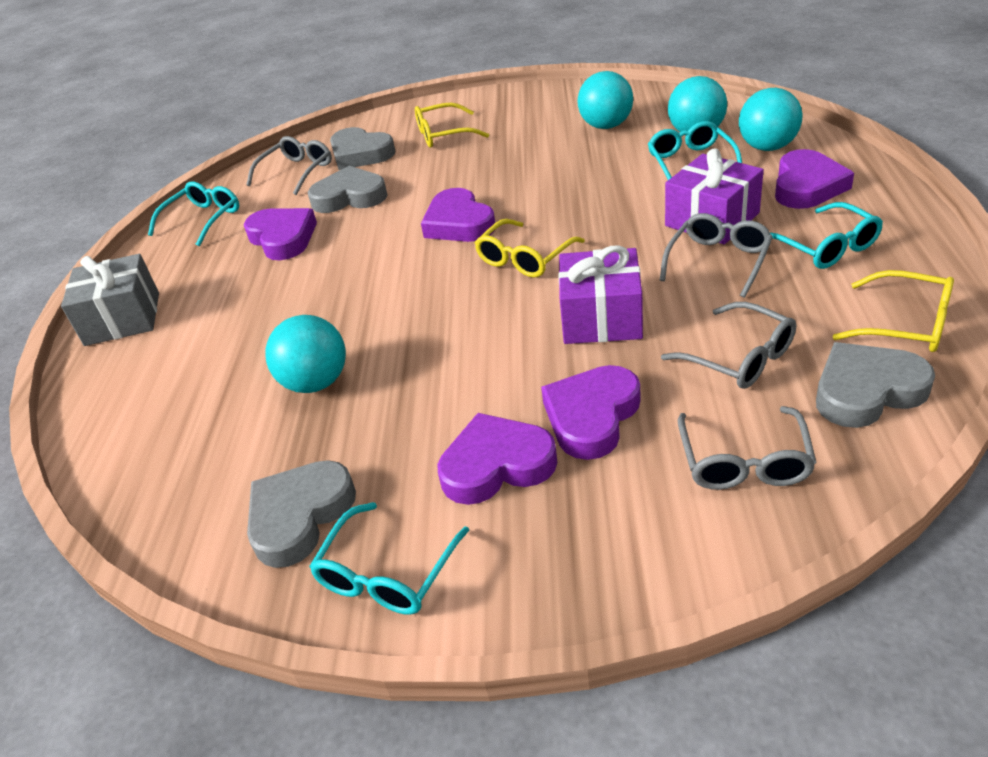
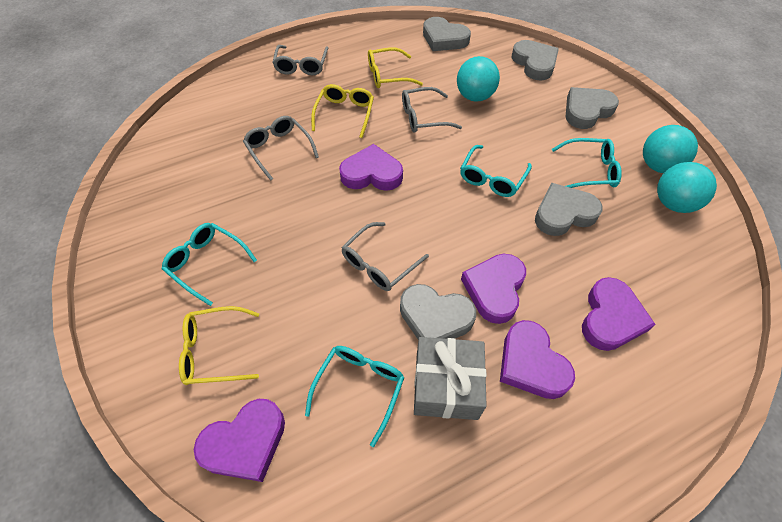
grey heart: 4 -> 5
purple gift: 2 -> 0
turquoise ball: 4 -> 3

